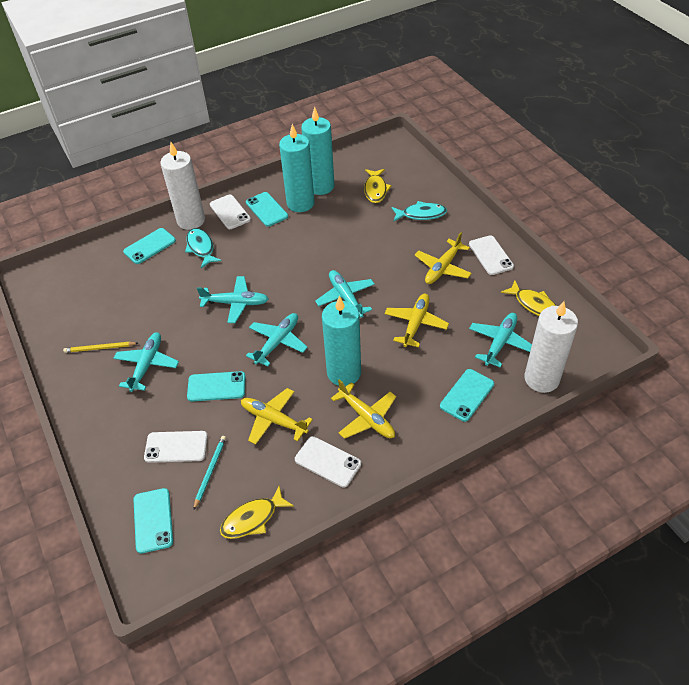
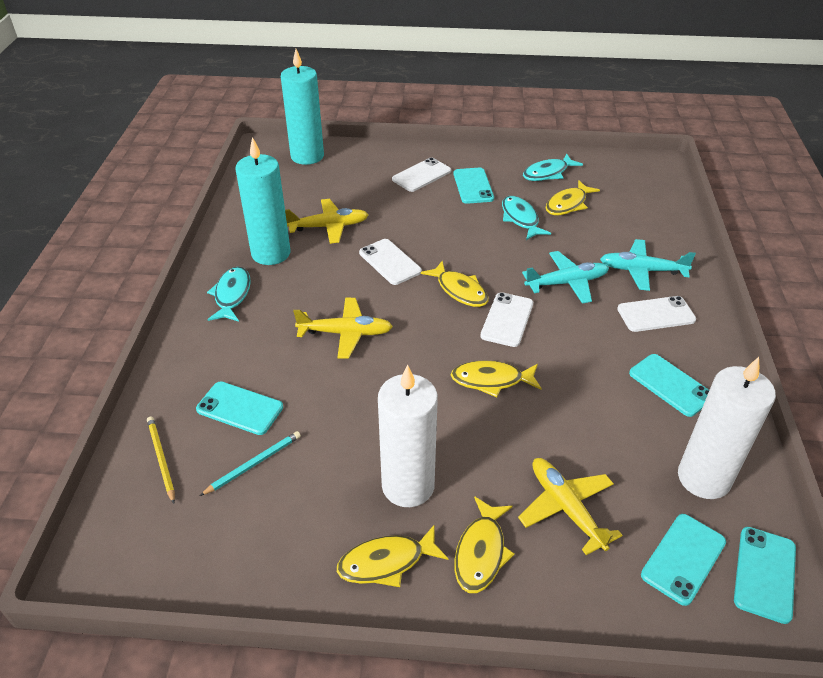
turquoise candle: 3 -> 2
turquoise fish: 2 -> 3
turquoise plane: 5 -> 2
yellow fish: 3 -> 5
yellow plane: 4 -> 3

